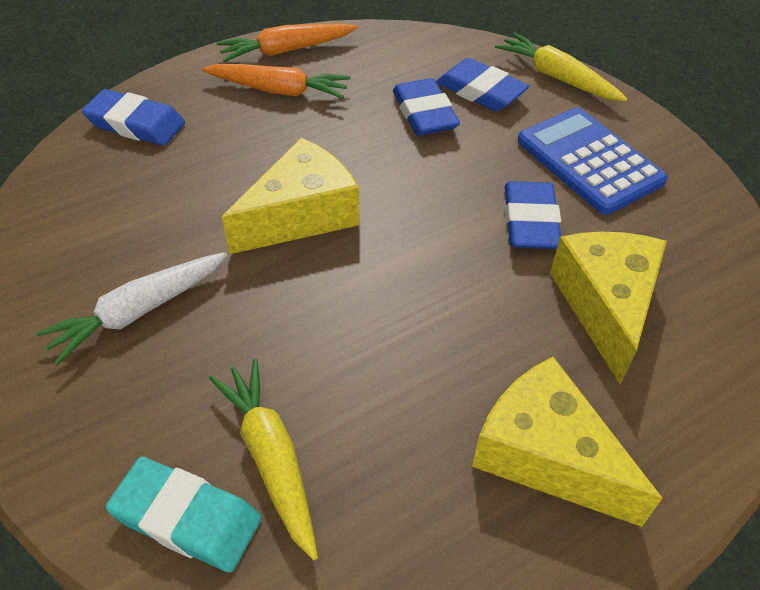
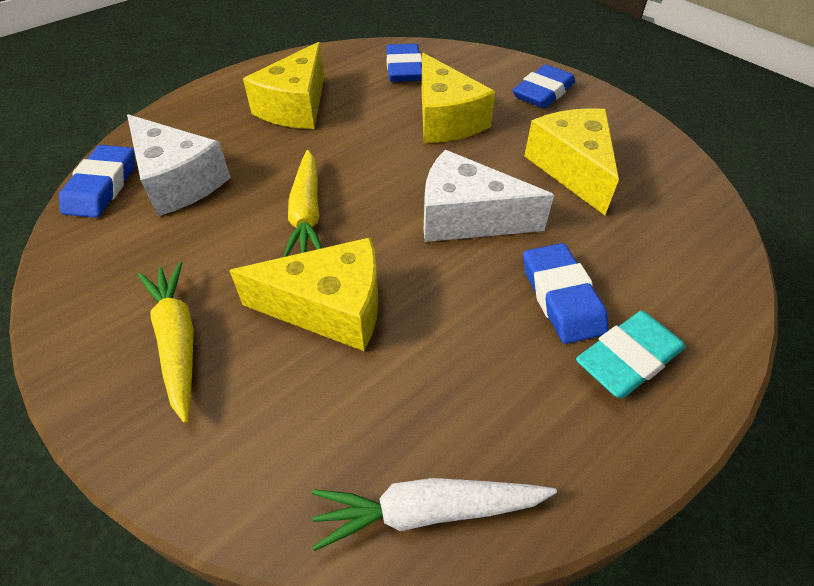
blue calculator: 1 -> 0
orange carrot: 2 -> 0
white cheese: 0 -> 2
yellow cheese: 3 -> 4

